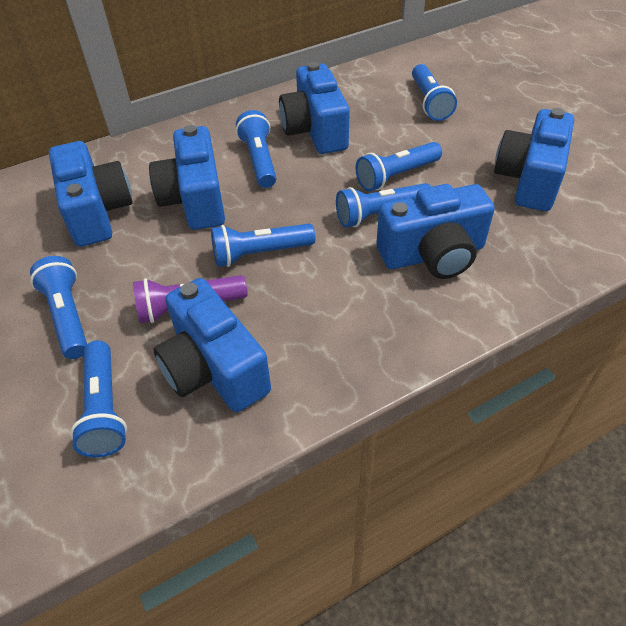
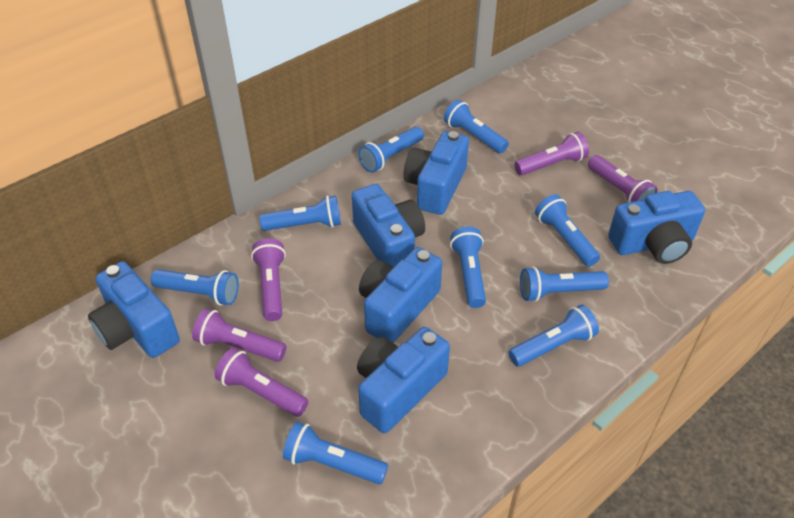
blue flashlight: 7 -> 9
purple flashlight: 1 -> 5

